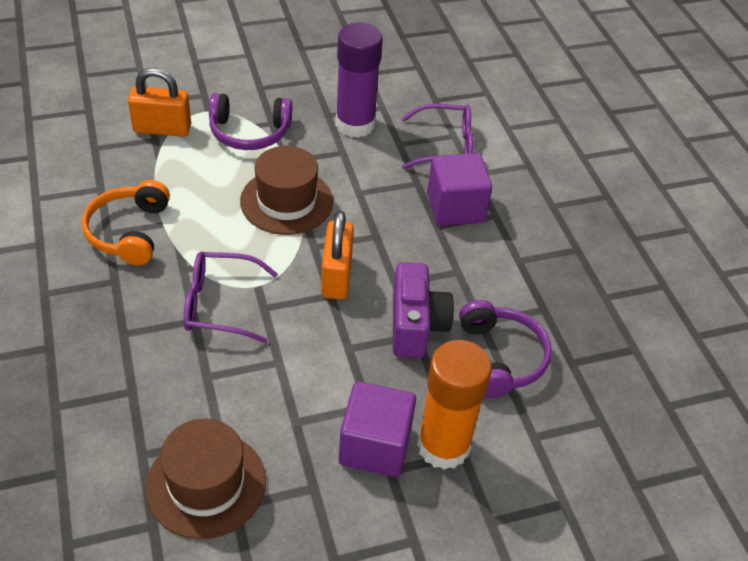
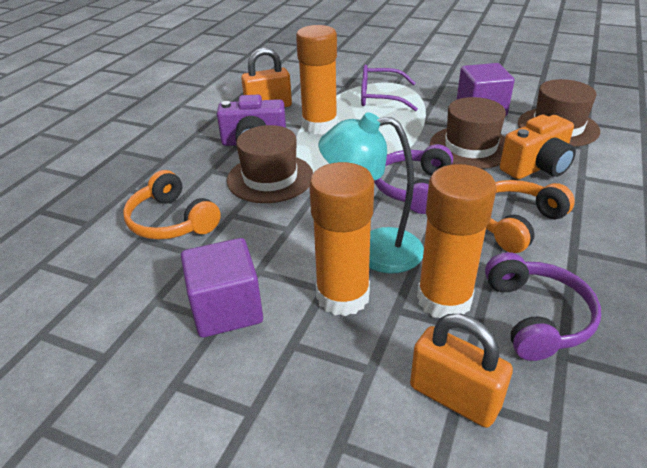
brown hat: 2 -> 3
orange camera: 0 -> 1
orange glue stick: 1 -> 3
orange headphones: 1 -> 2
purple glasses: 2 -> 1
purple glue stick: 1 -> 0
turquoise lamp: 0 -> 1

